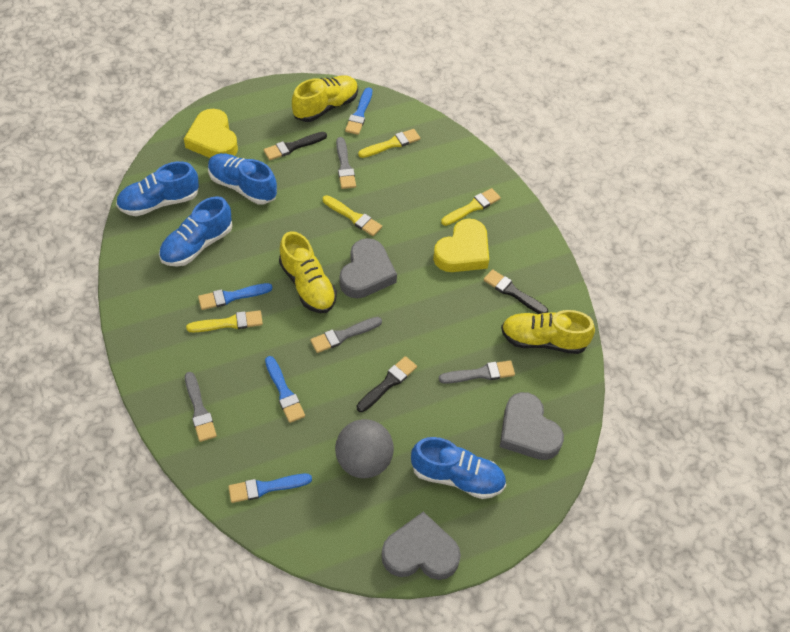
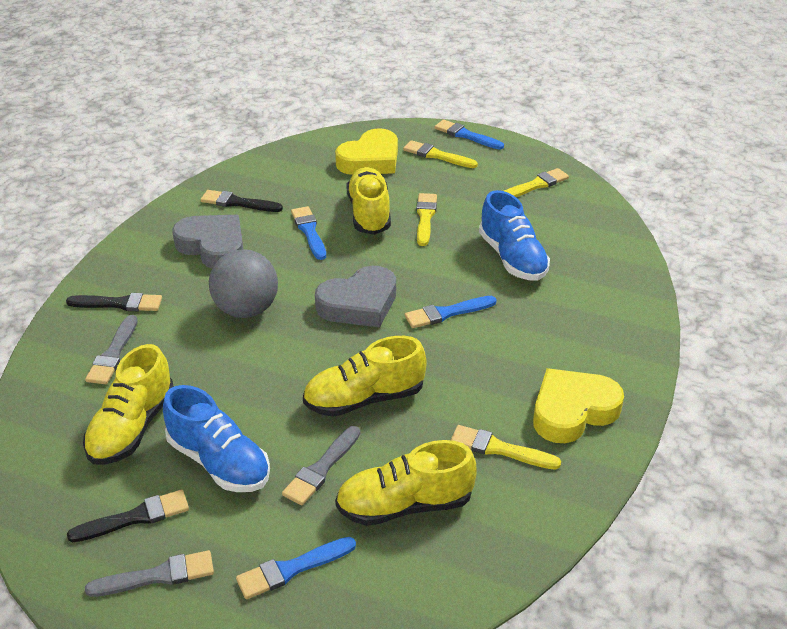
blue shoe: 4 -> 2
grey brush: 4 -> 3
grey heart: 3 -> 2
yellow shoe: 3 -> 4

